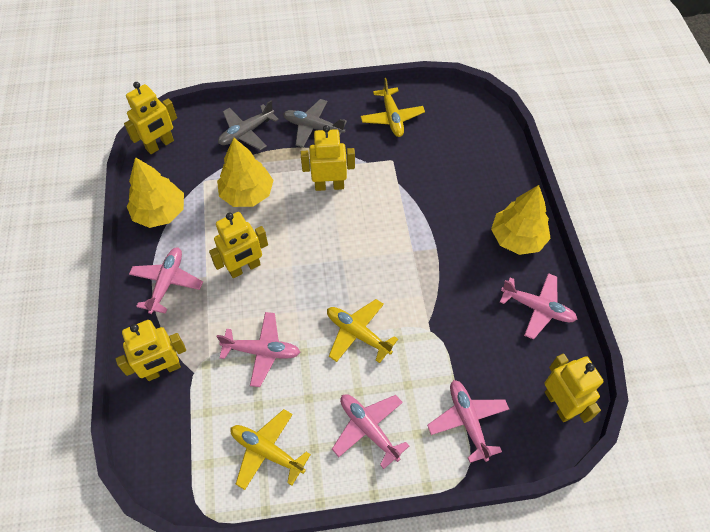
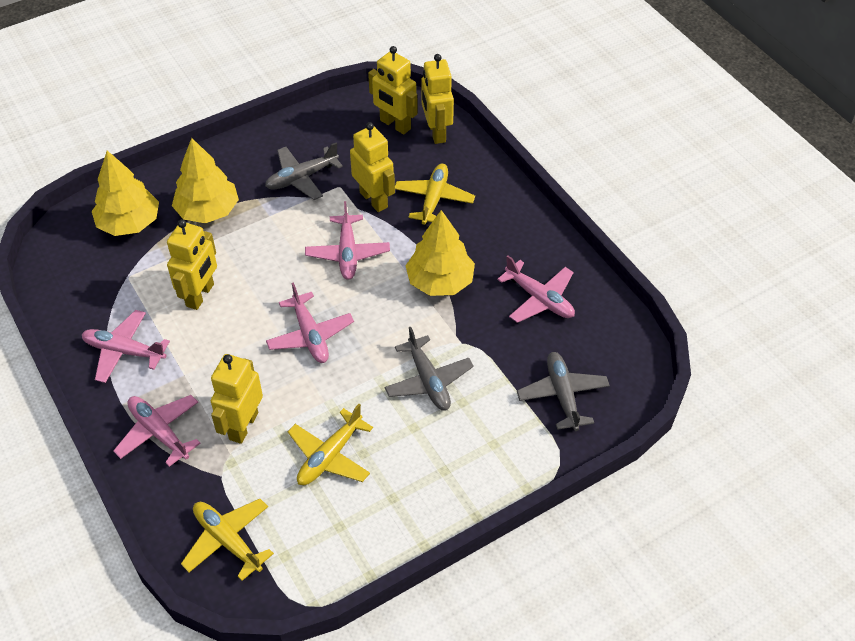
grey plane: 2 -> 3

